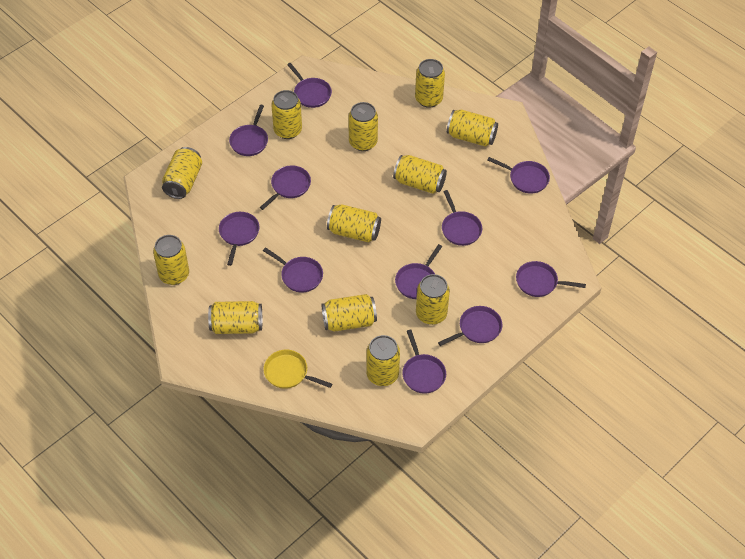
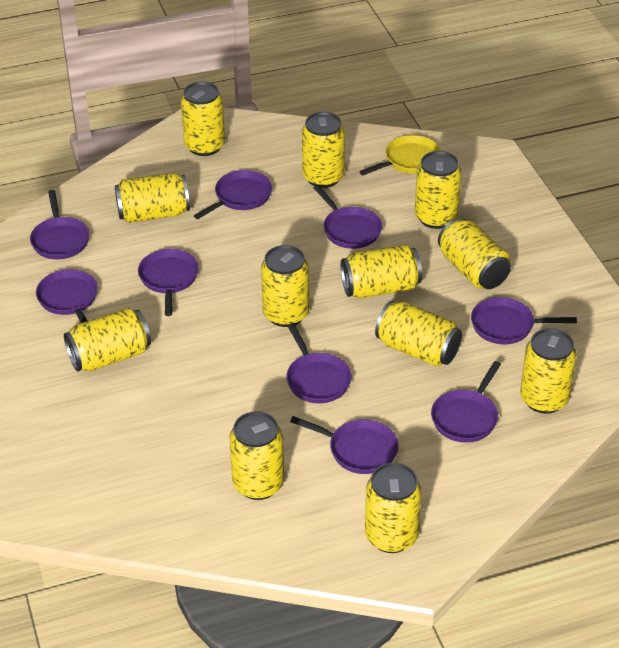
purple pan: 11 -> 9

